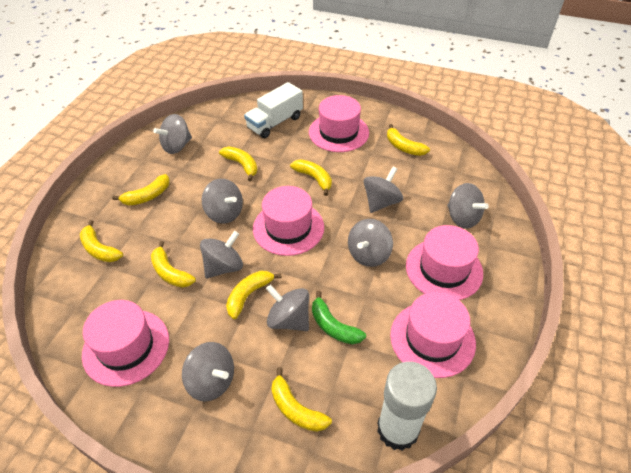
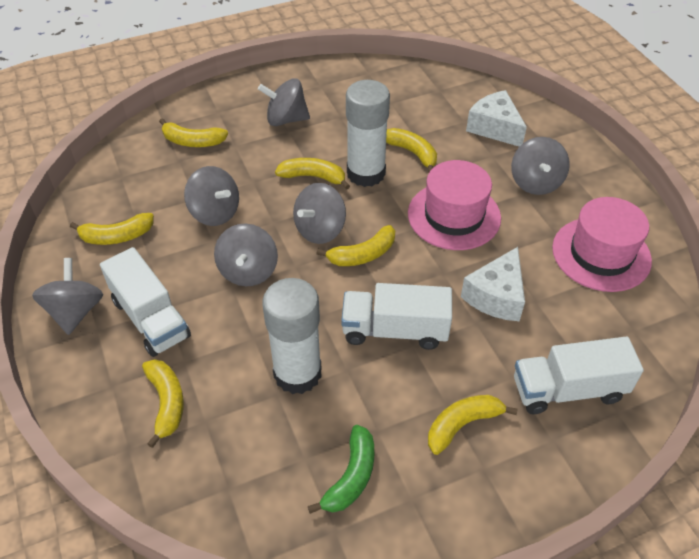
grey spinning top: 8 -> 6
pink hat: 5 -> 2
white cheese: 0 -> 2
white glue stick: 1 -> 2
white truck: 1 -> 3
yellow banana: 8 -> 7

